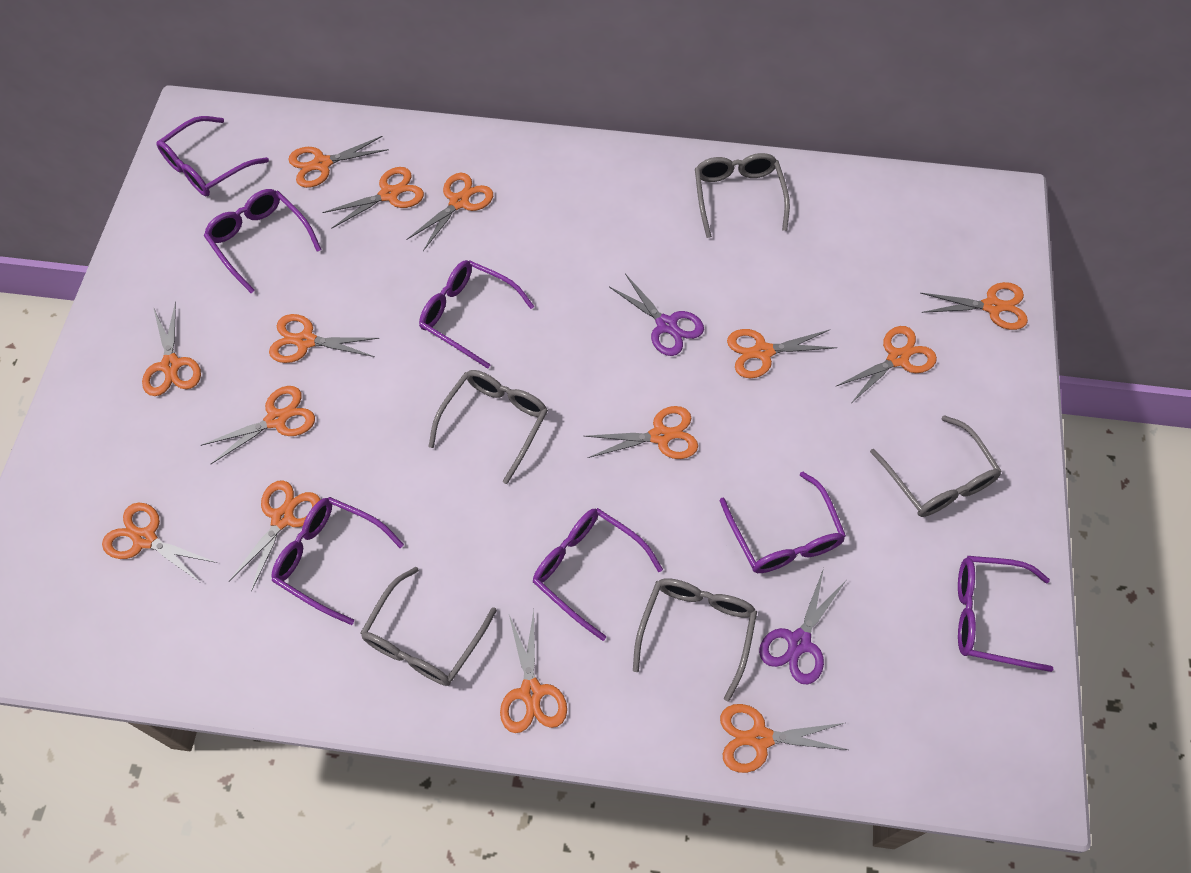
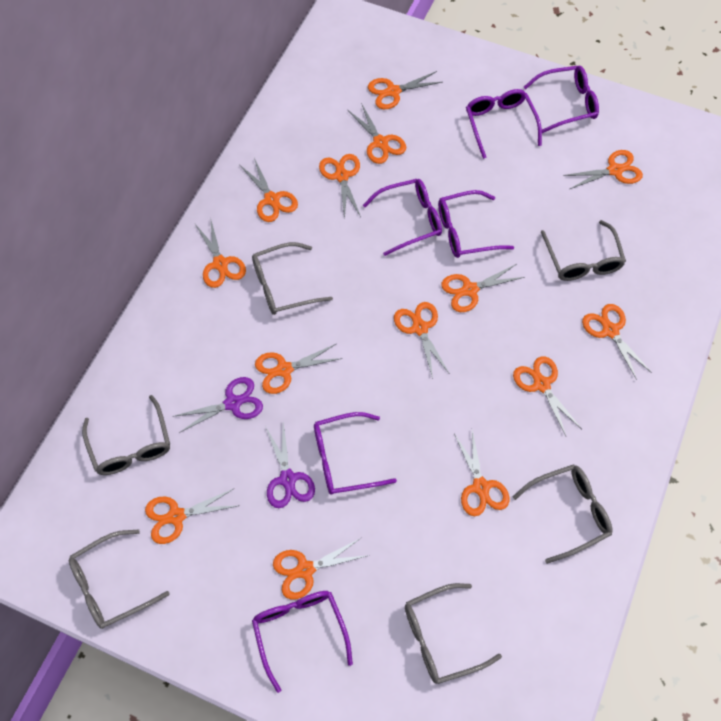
grey glasses: 5 -> 6
purple glasses: 7 -> 6

